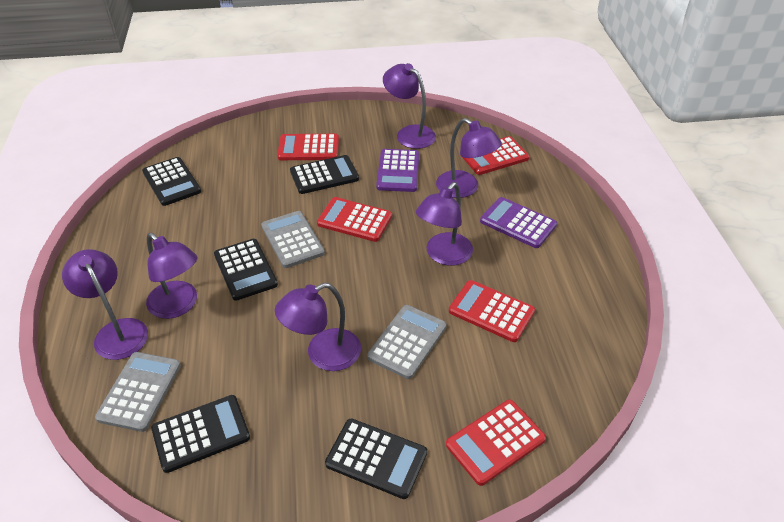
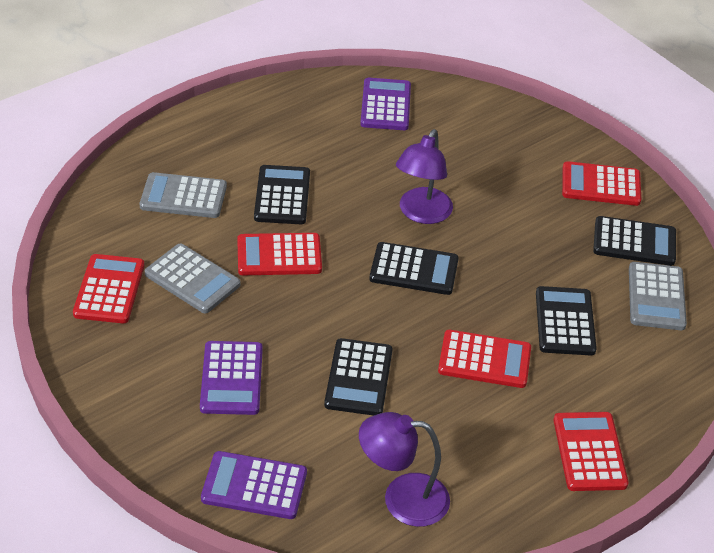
purple calculator: 2 -> 3
purple lamp: 6 -> 2

